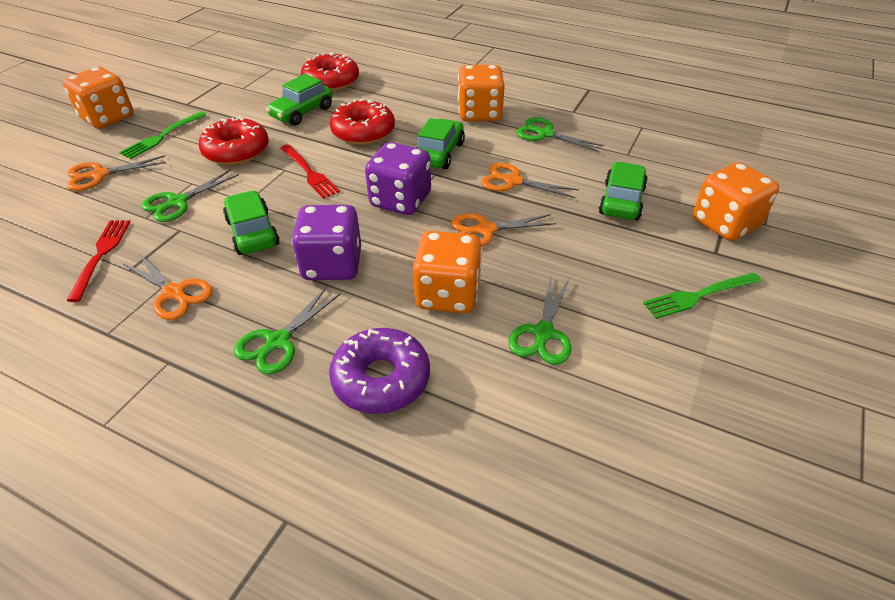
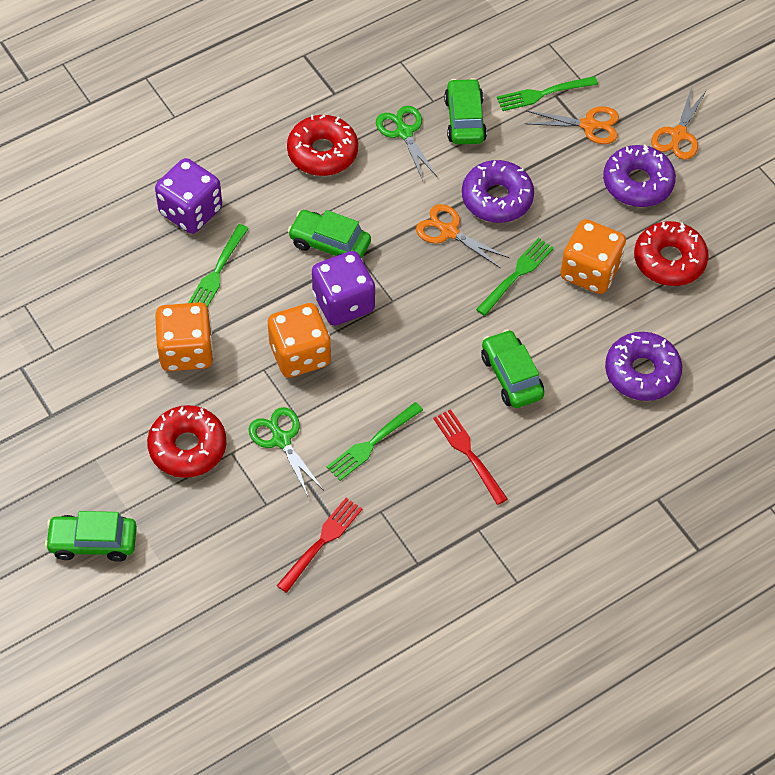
green fork: 2 -> 4
green scissors: 4 -> 2
orange dice: 4 -> 3
orange scissors: 4 -> 3
purple donut: 1 -> 3

